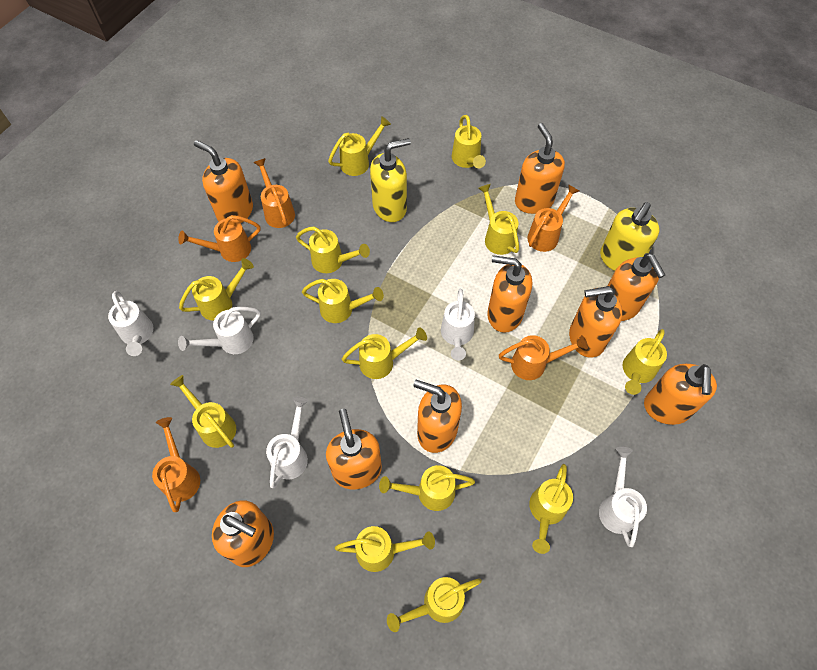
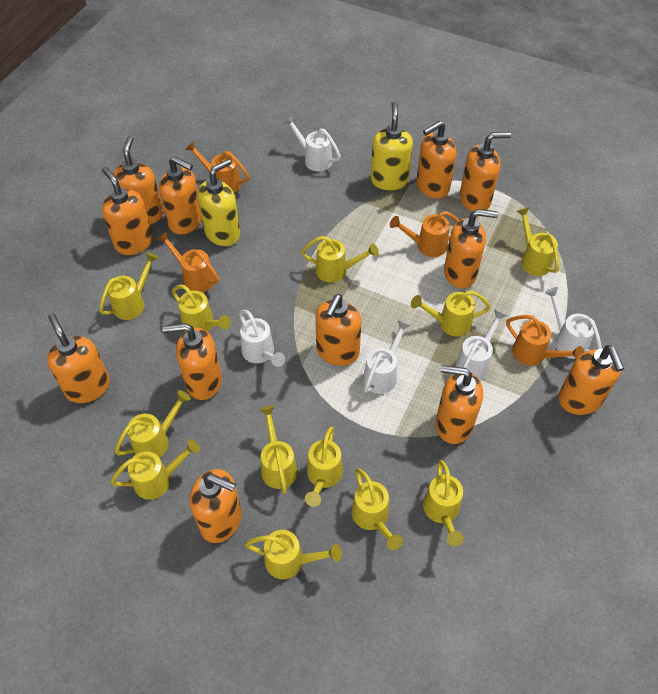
orange soap dispenser: 9 -> 12
orange watering can: 5 -> 4
yellow watering can: 13 -> 12

